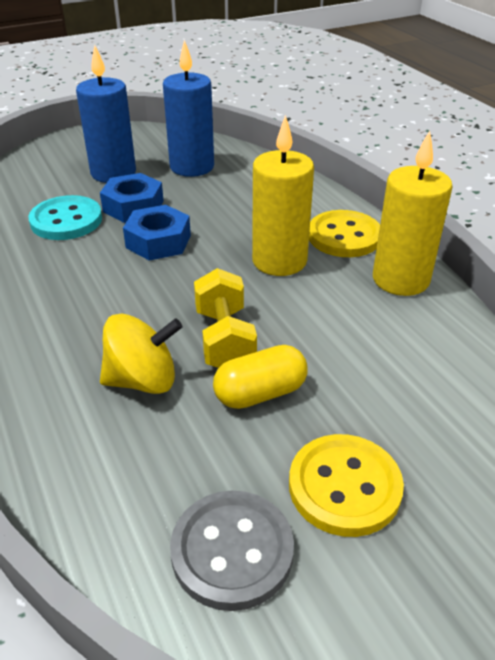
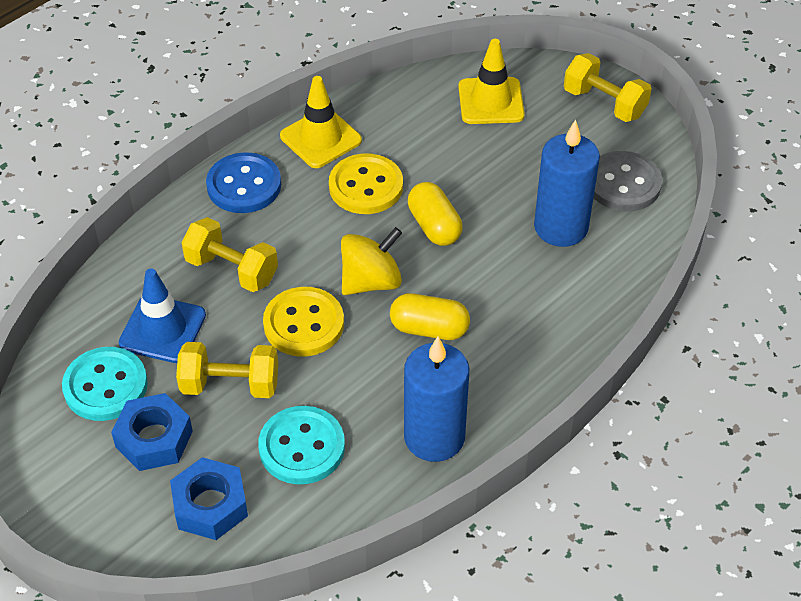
blue button: 0 -> 1
blue traffic cone: 0 -> 1
turquoise button: 1 -> 2
yellow candle: 2 -> 0
yellow capsule: 1 -> 2
yellow dumbbell: 1 -> 3
yellow traffic cone: 0 -> 2

